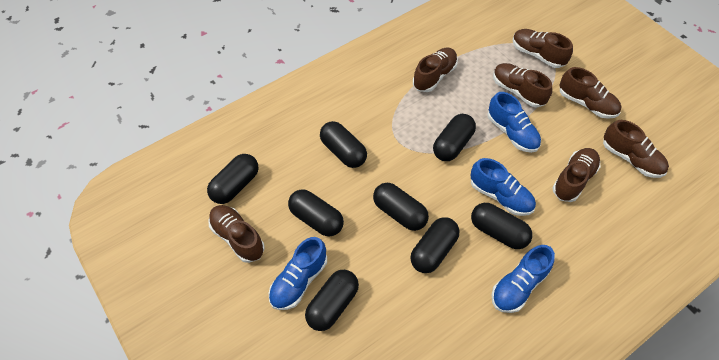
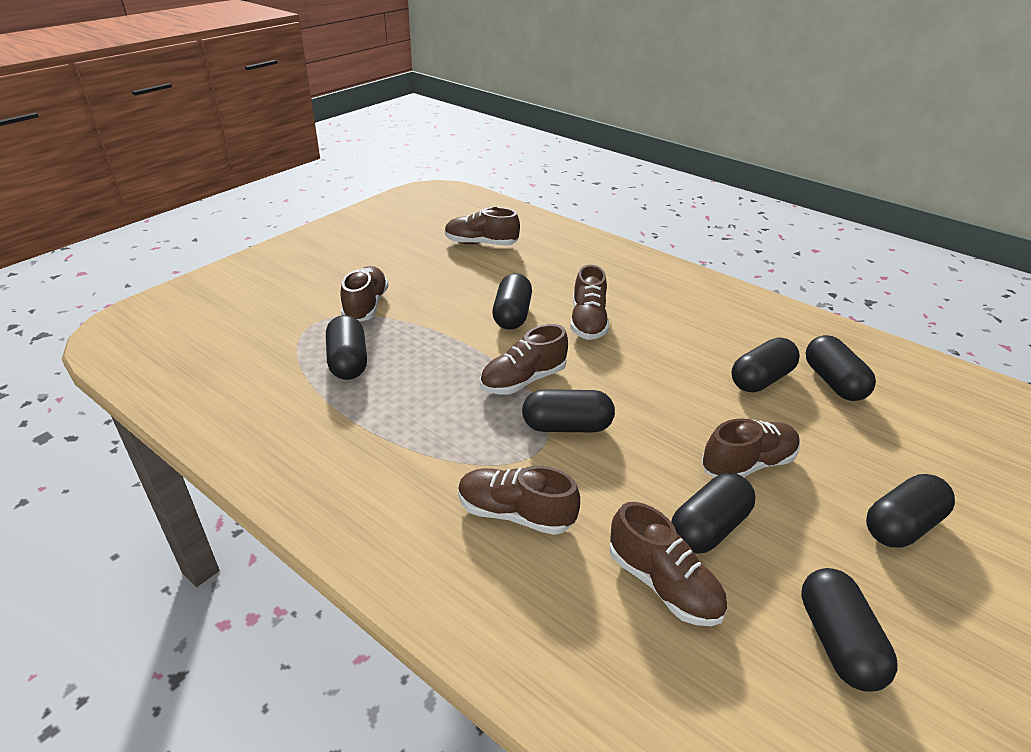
blue shoe: 4 -> 0

